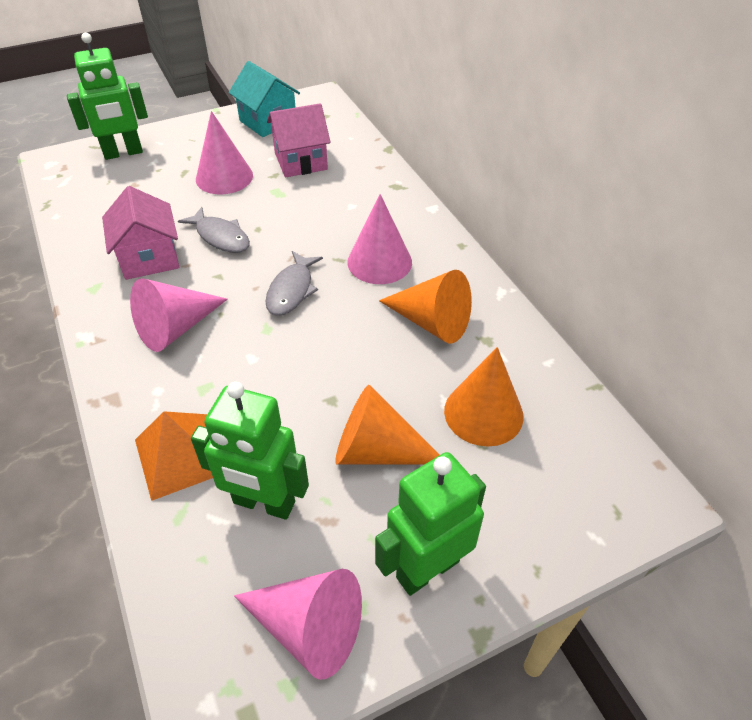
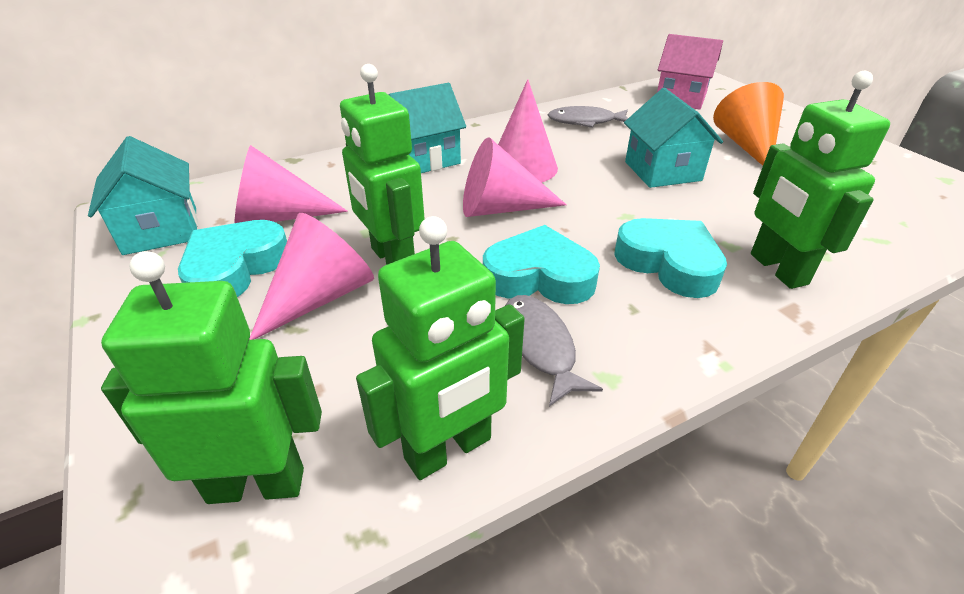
green robot: 3 -> 4
orange cone: 3 -> 1
orange pyramid: 1 -> 0
pink house: 2 -> 1
turquoise heart: 0 -> 3
turquoise house: 1 -> 3

